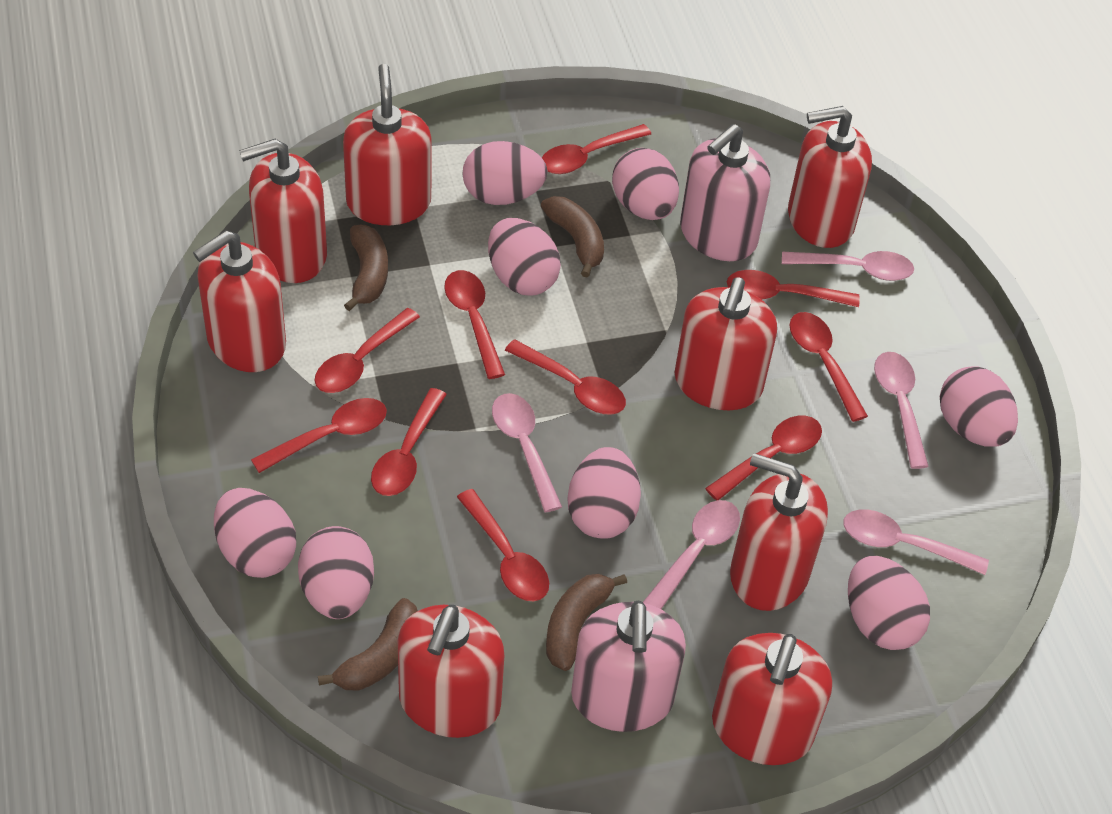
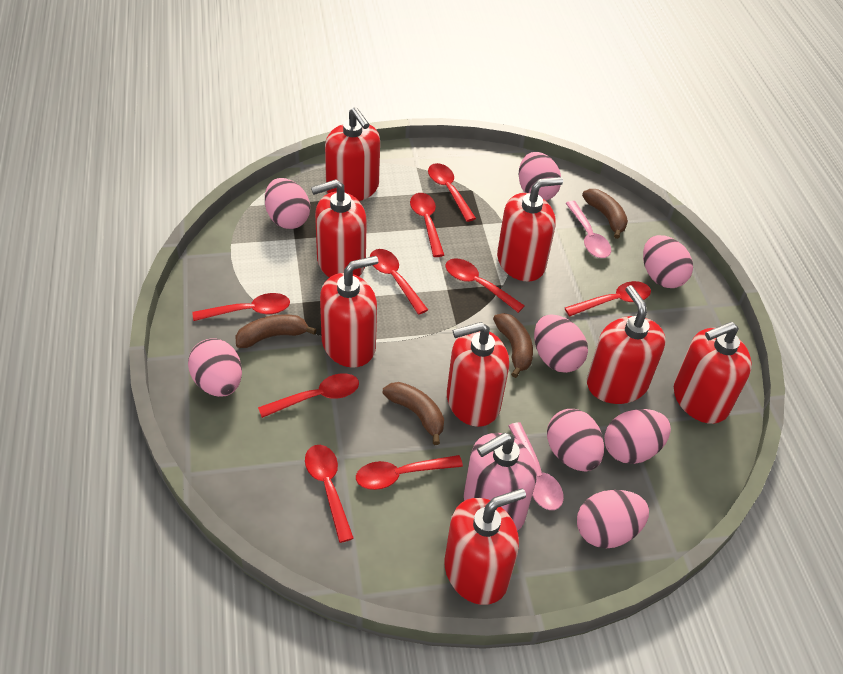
pink soap dispenser: 2 -> 1
pink spoon: 5 -> 2
red spoon: 10 -> 9

